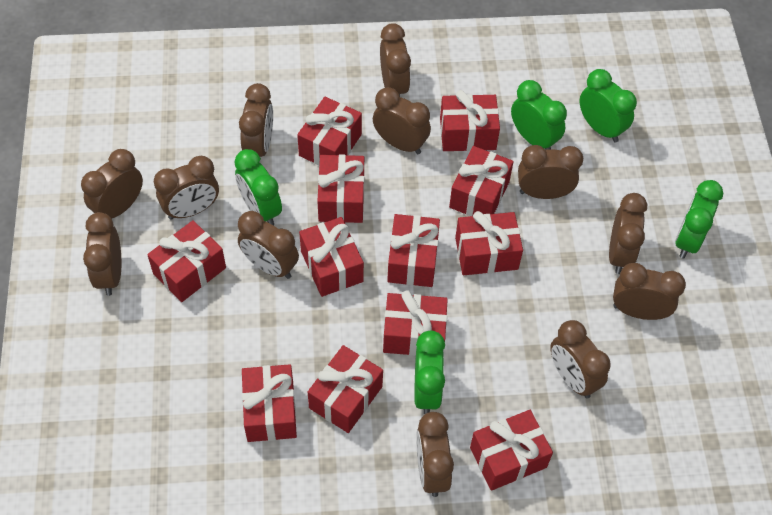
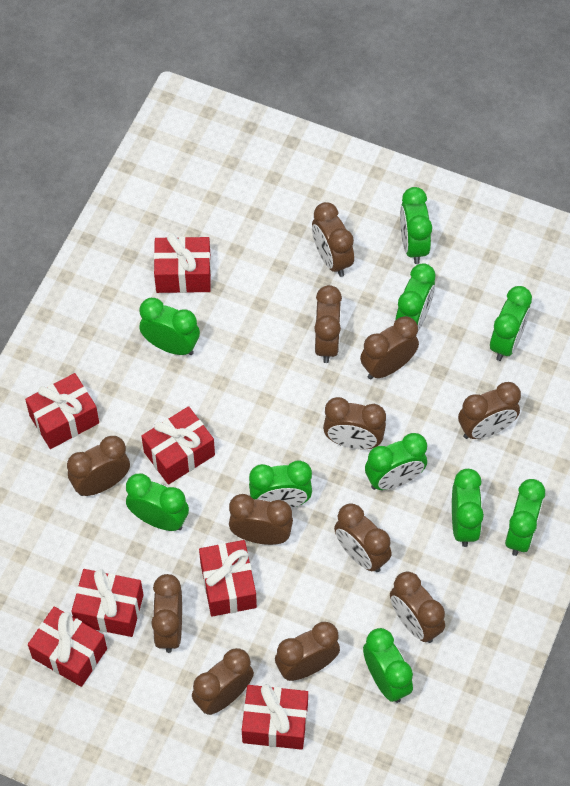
green clock: 5 -> 10
red gift: 12 -> 7

